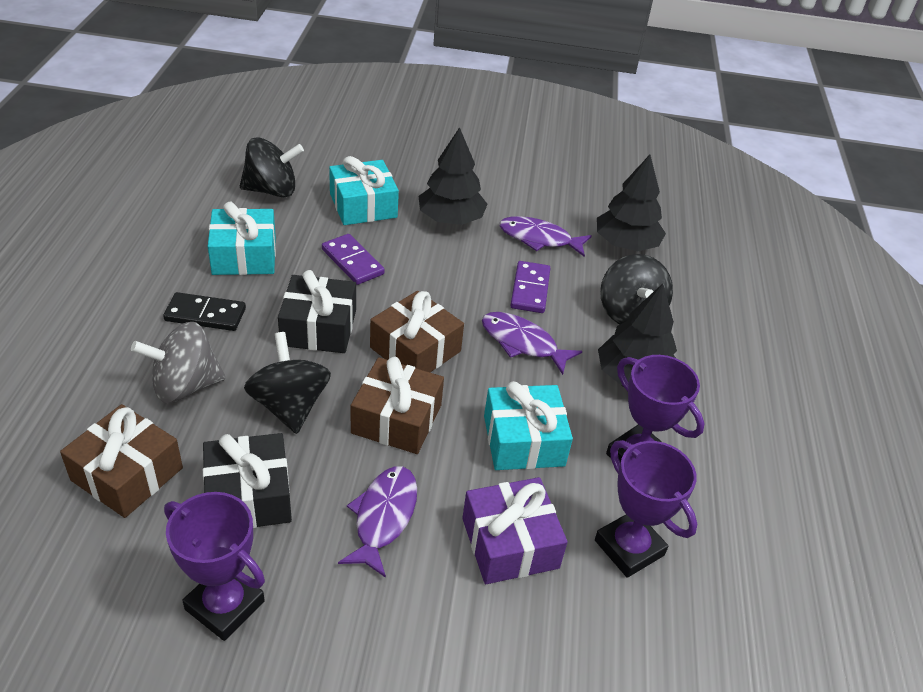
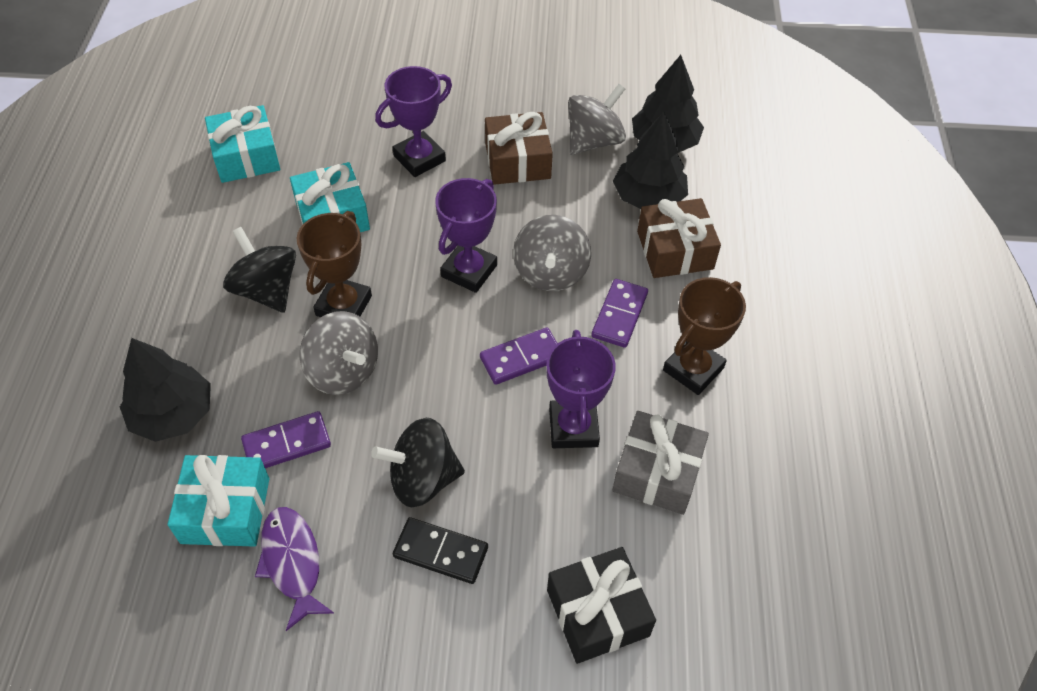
black gift: 2 -> 1
black spinning top: 3 -> 2
brown gift: 3 -> 2
brown trophy: 0 -> 2
grey gift: 0 -> 1
grey spinning top: 1 -> 3
purple domino: 2 -> 3
purple fish: 3 -> 1
purple gift: 1 -> 0

